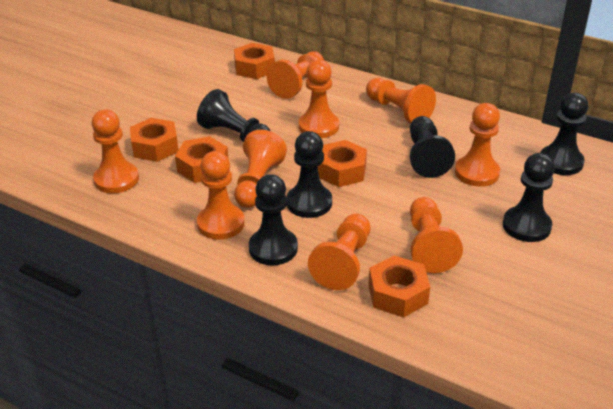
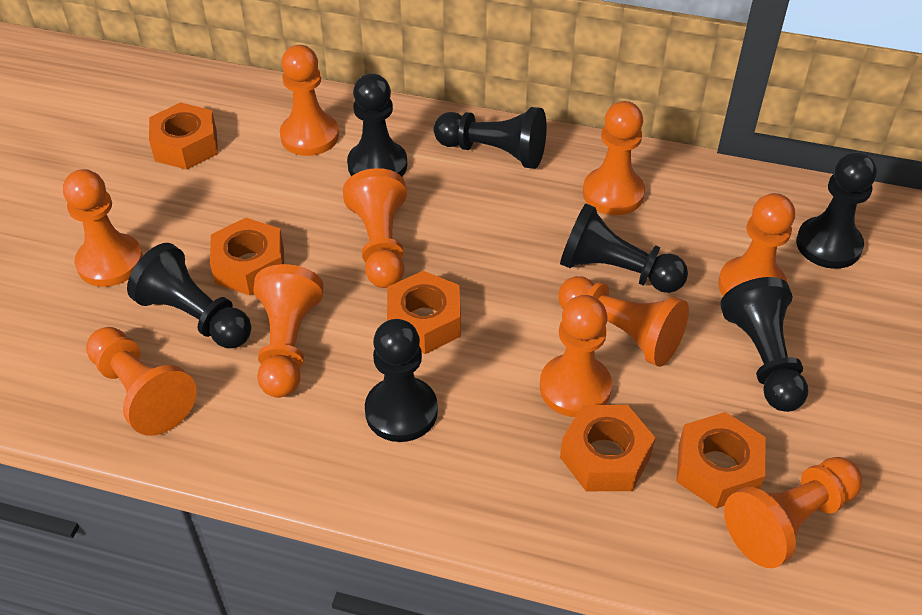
black pawn: 6 -> 7
orange pawn: 9 -> 10

